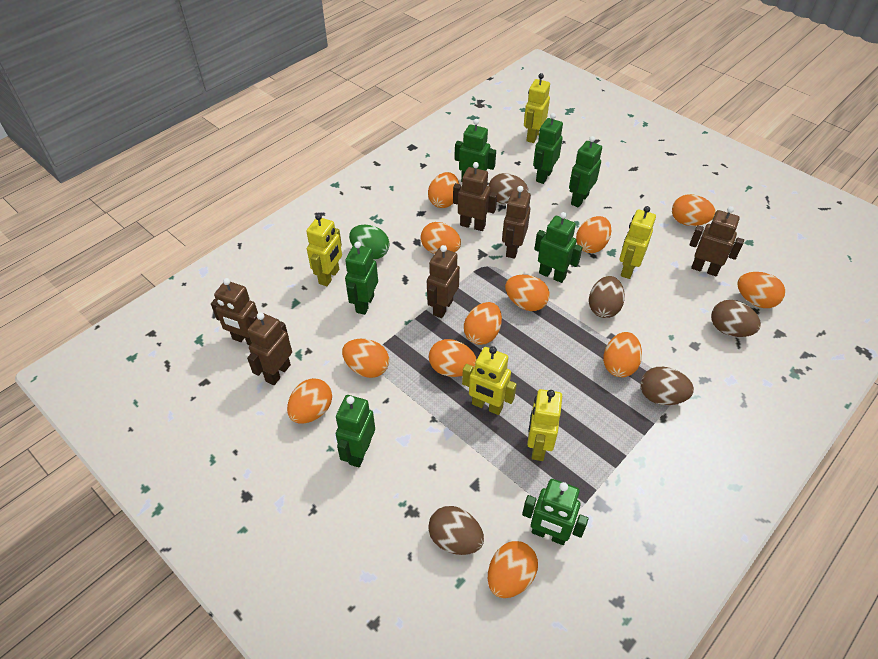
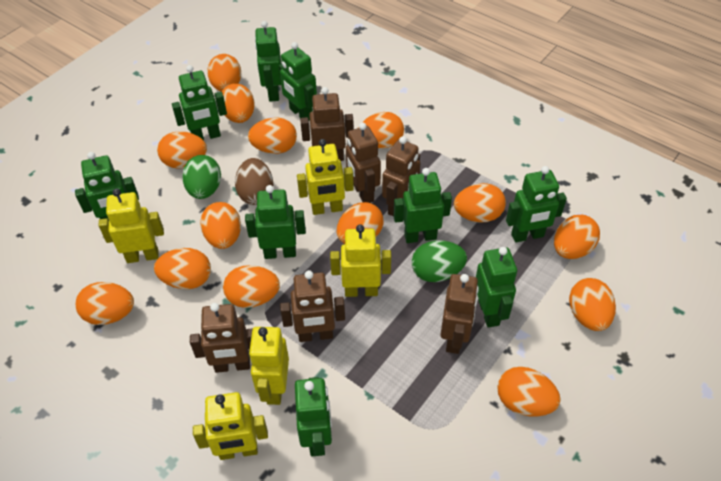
brown egg: 5 -> 1
green egg: 1 -> 2
green robot: 7 -> 9
orange egg: 12 -> 14

